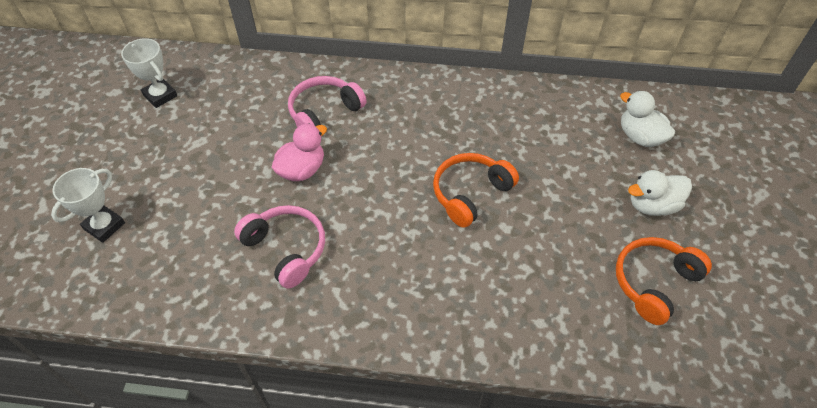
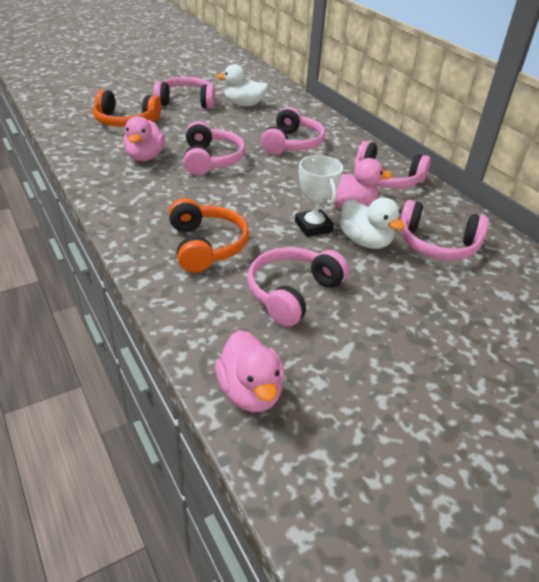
pink duck: 1 -> 3
pink headphones: 2 -> 6
white trophy: 2 -> 1

